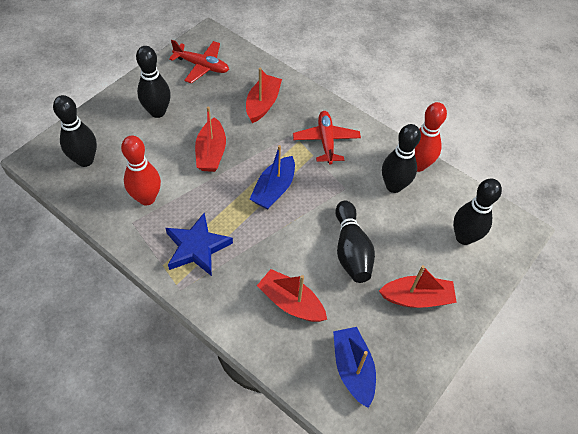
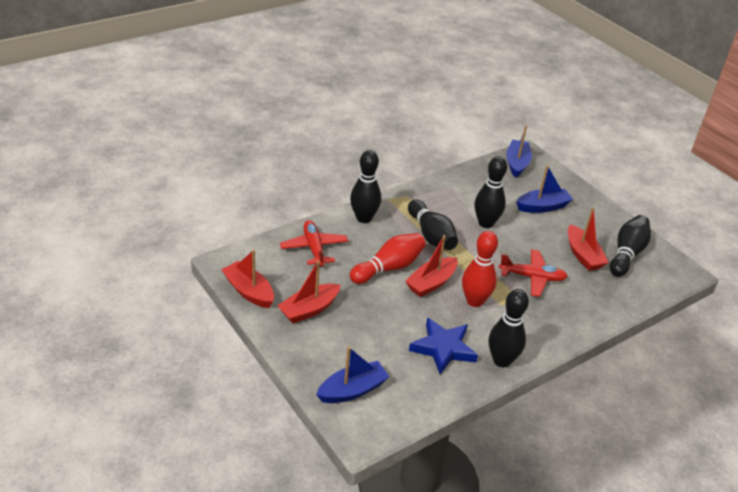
blue boat: 2 -> 3

